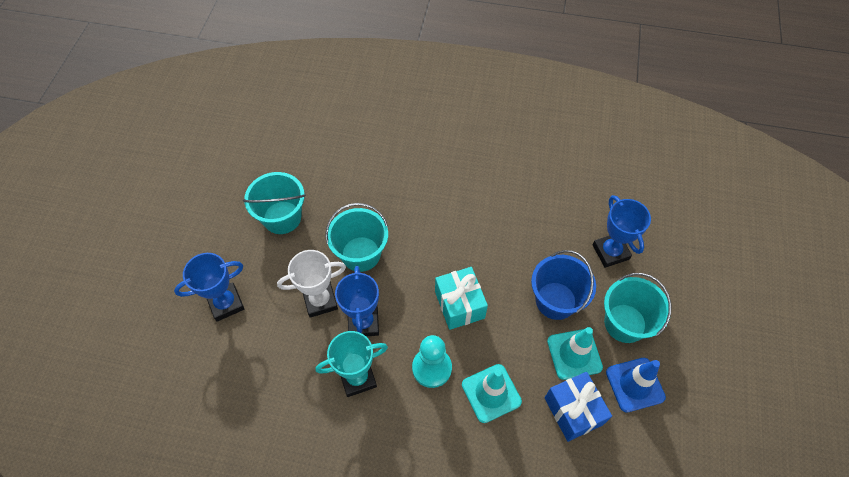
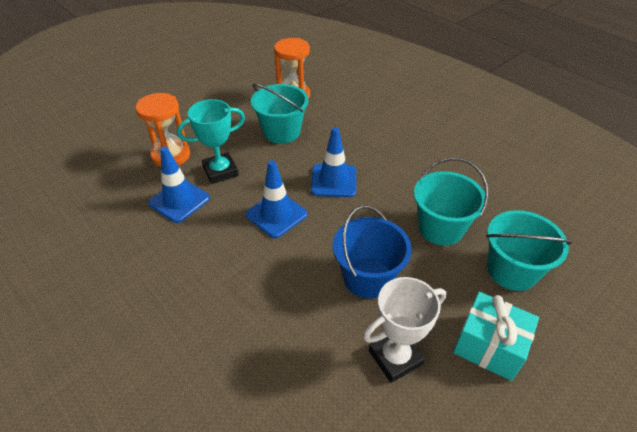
blue gift: 1 -> 0
blue traffic cone: 1 -> 3
blue trophy: 3 -> 0
orange hourglass: 0 -> 2
turquoise pawn: 1 -> 0
turquoise traffic cone: 2 -> 0

